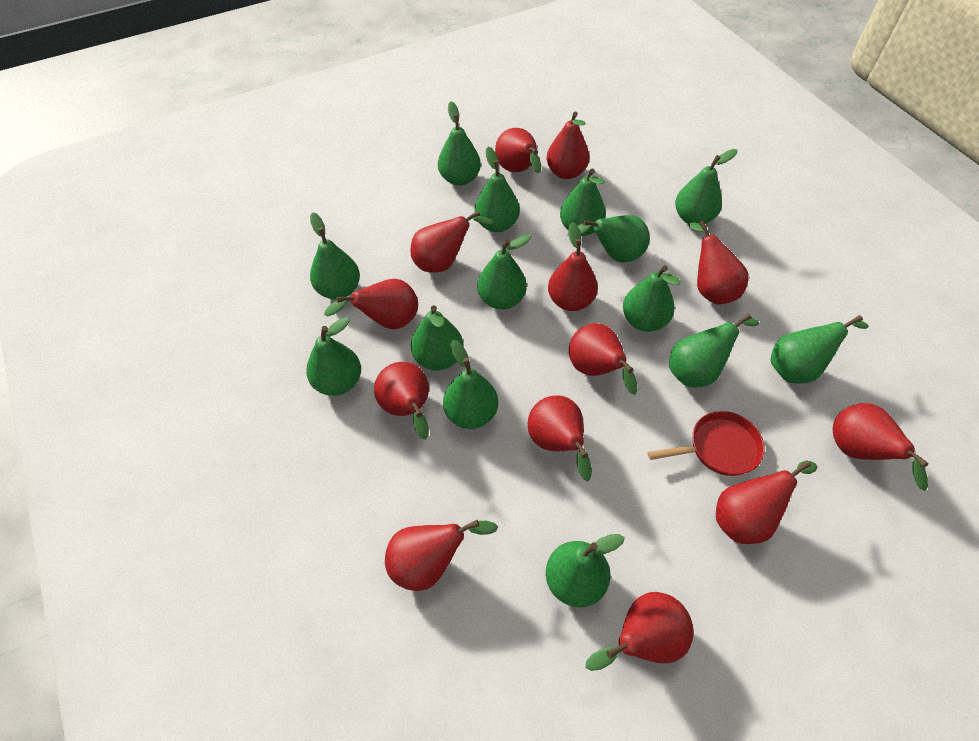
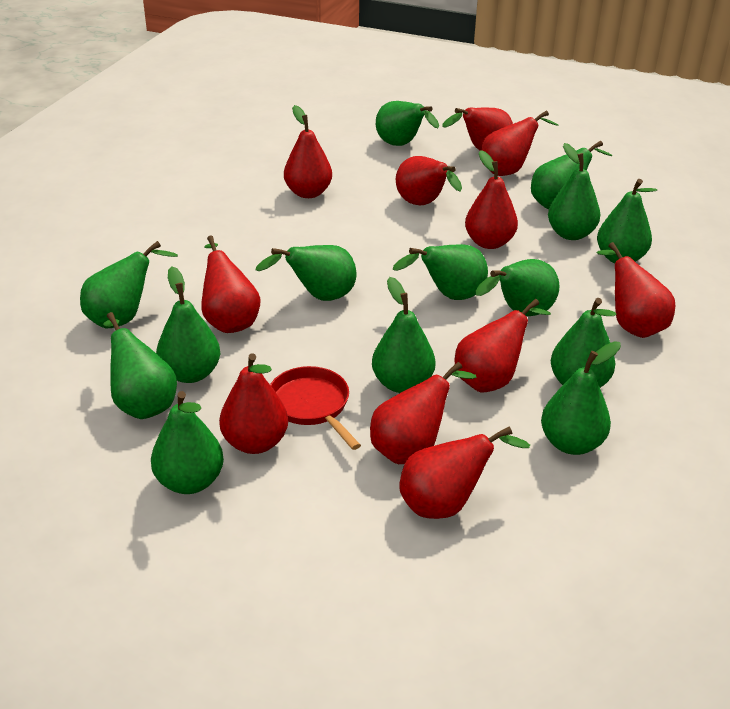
red pear: 13 -> 11

